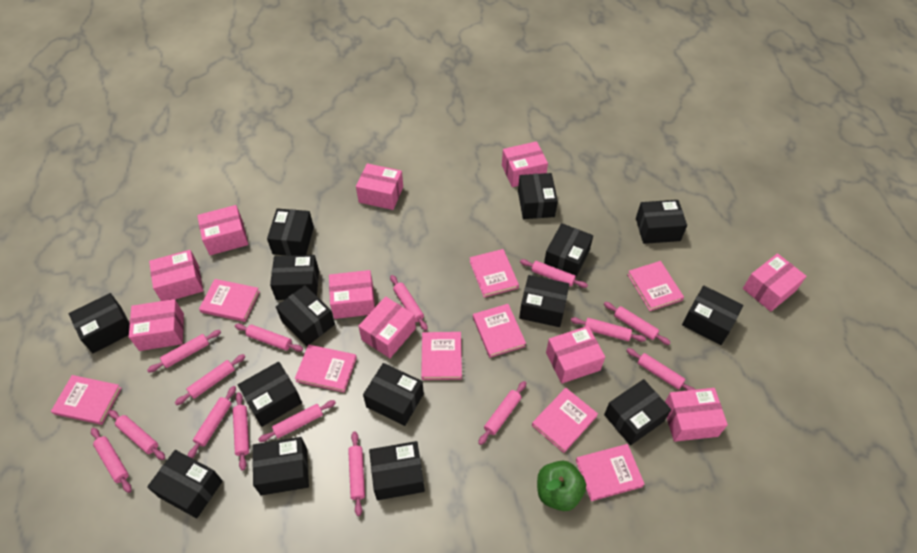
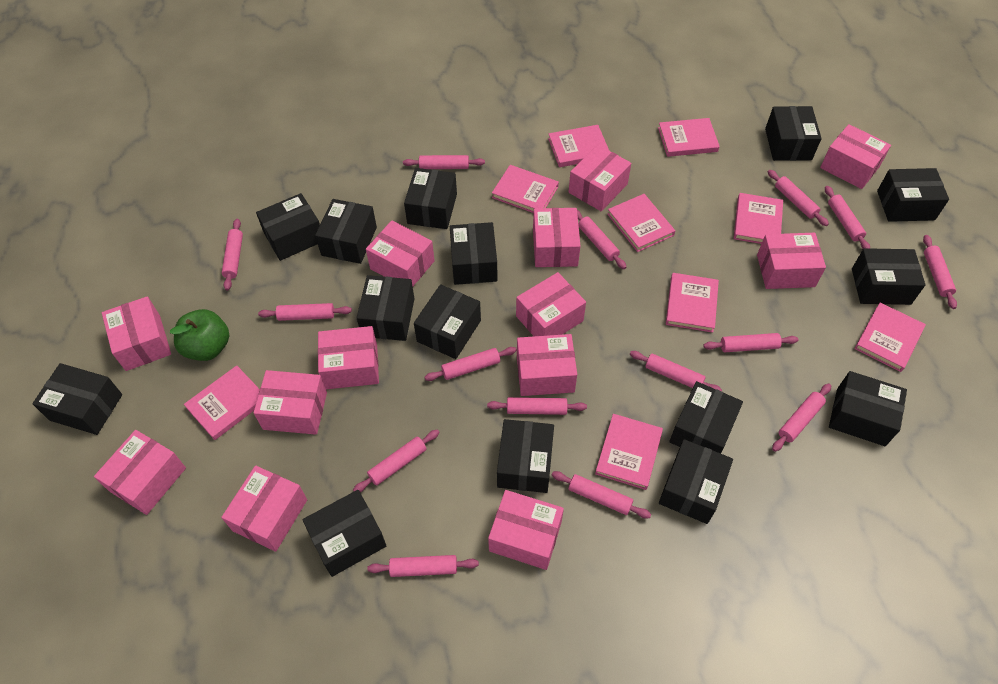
pink box: 10 -> 13

